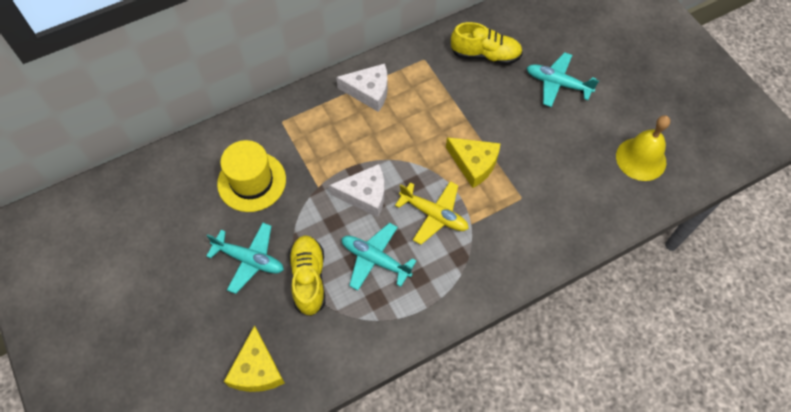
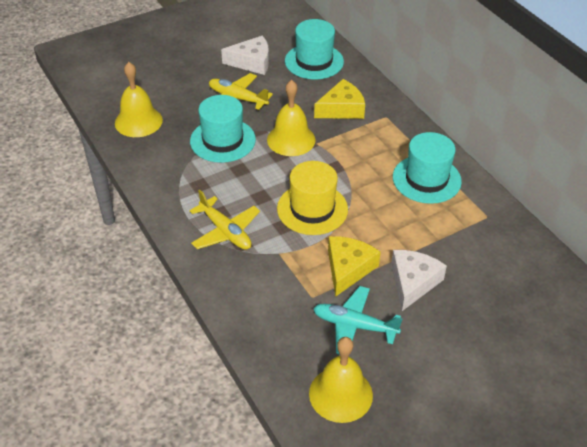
turquoise hat: 0 -> 3
turquoise plane: 3 -> 1
yellow bell: 1 -> 3
yellow plane: 1 -> 2
yellow shoe: 2 -> 0

